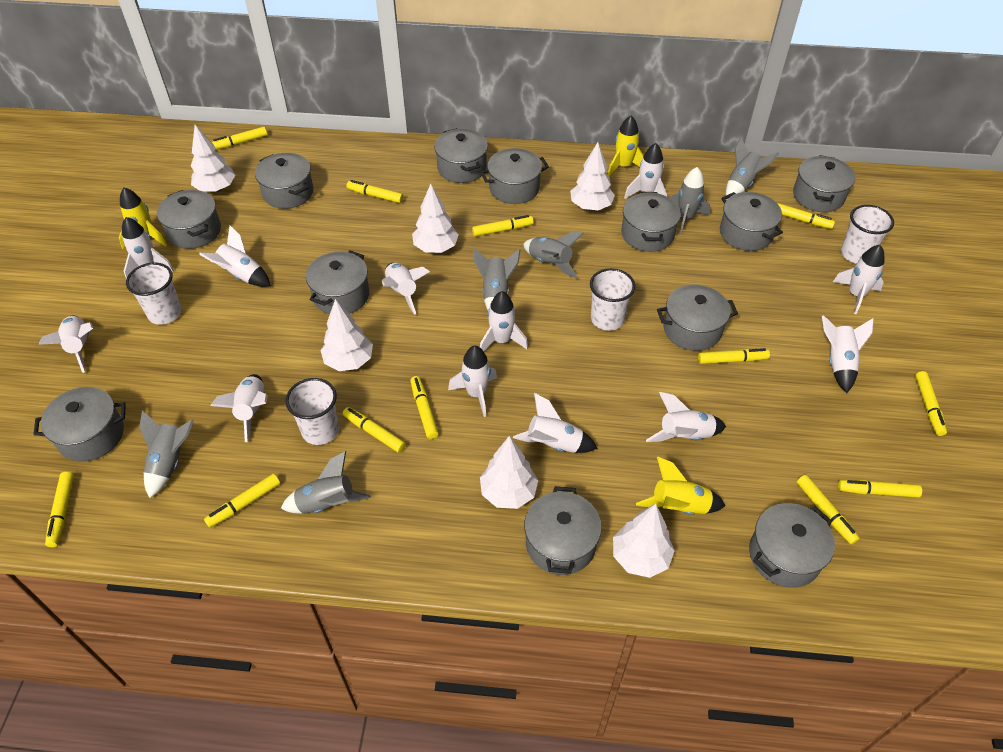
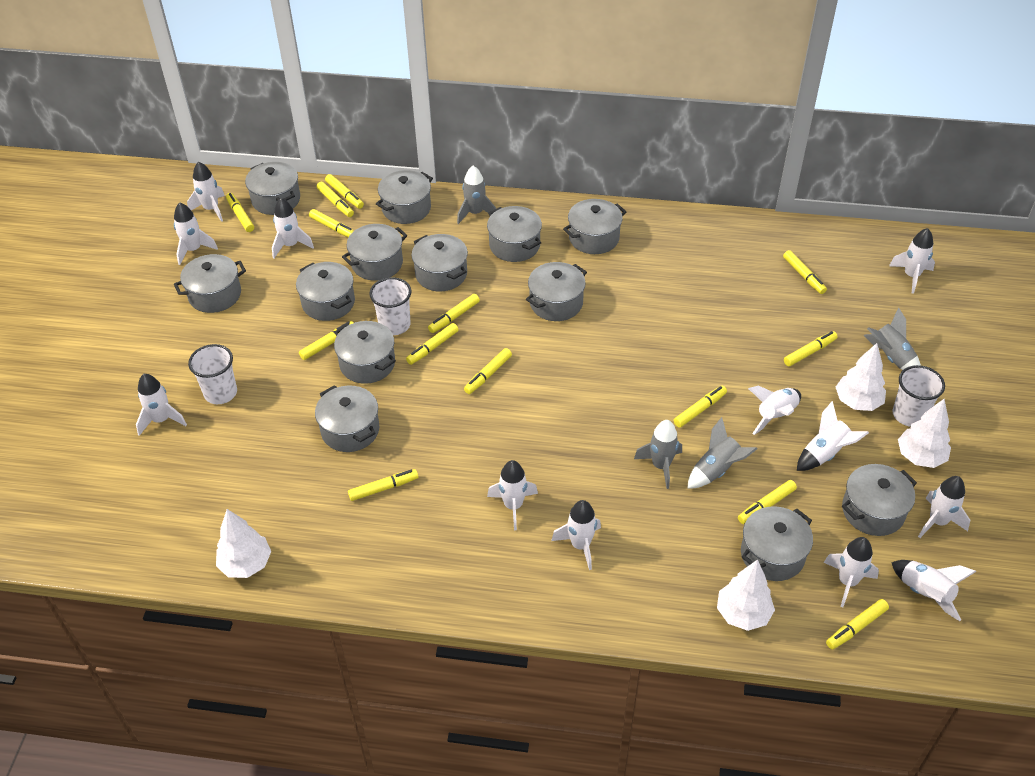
grey pot: 12 -> 13
grey rocket: 6 -> 4
white cup: 4 -> 3
white tree: 6 -> 4
yellow marker: 12 -> 14
yellow rocket: 3 -> 0

